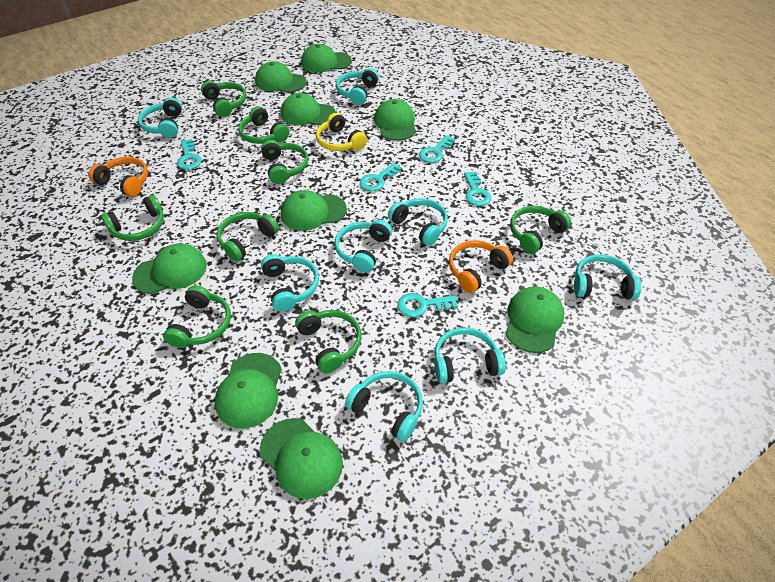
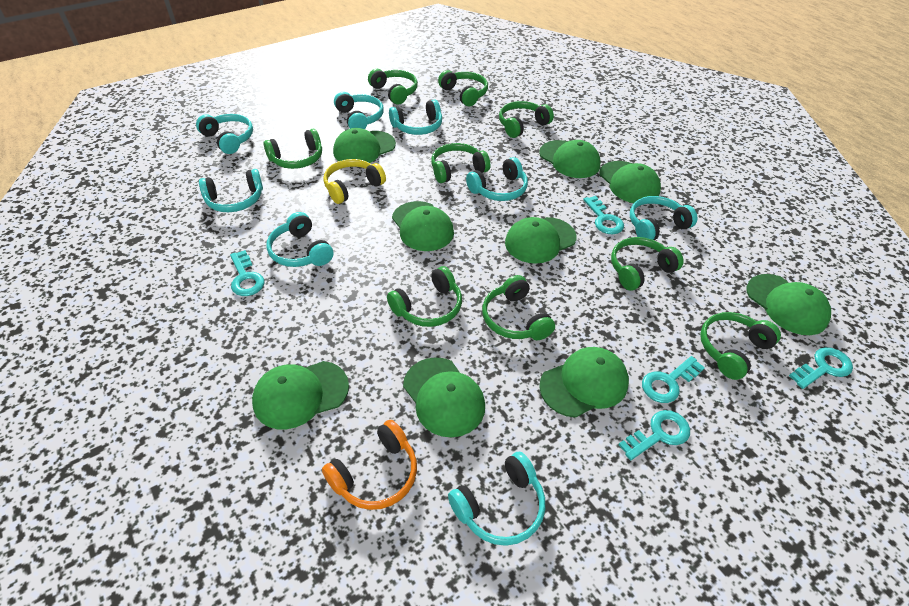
green headphones: 8 -> 9
orange headphones: 2 -> 1

